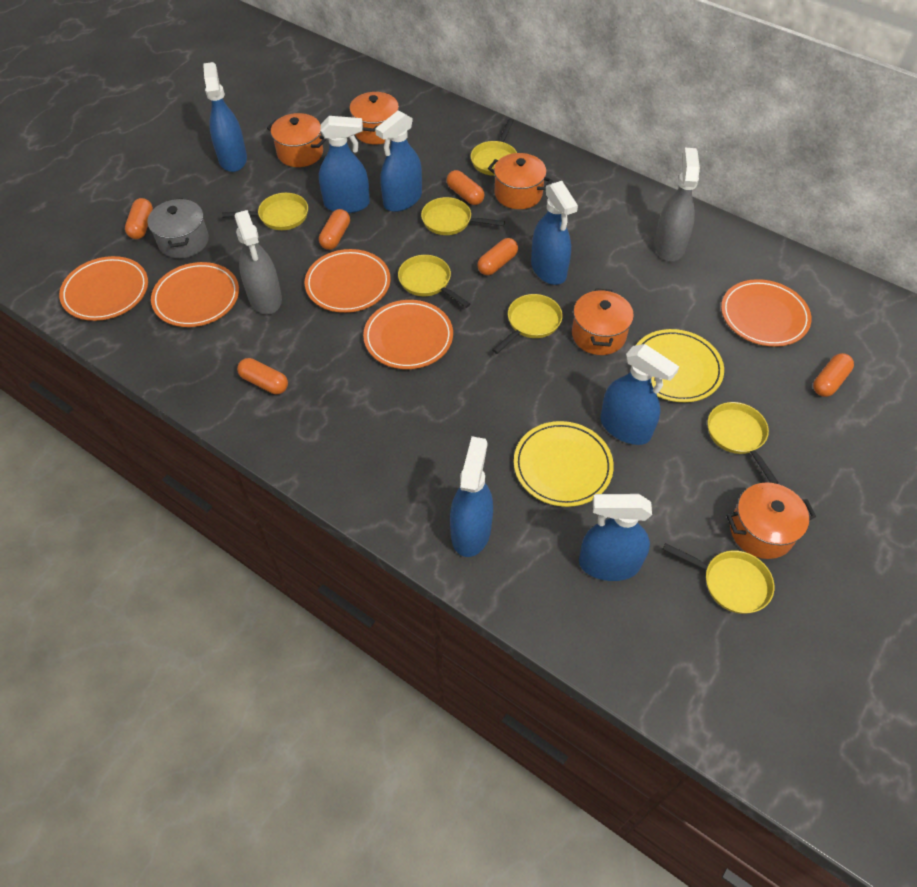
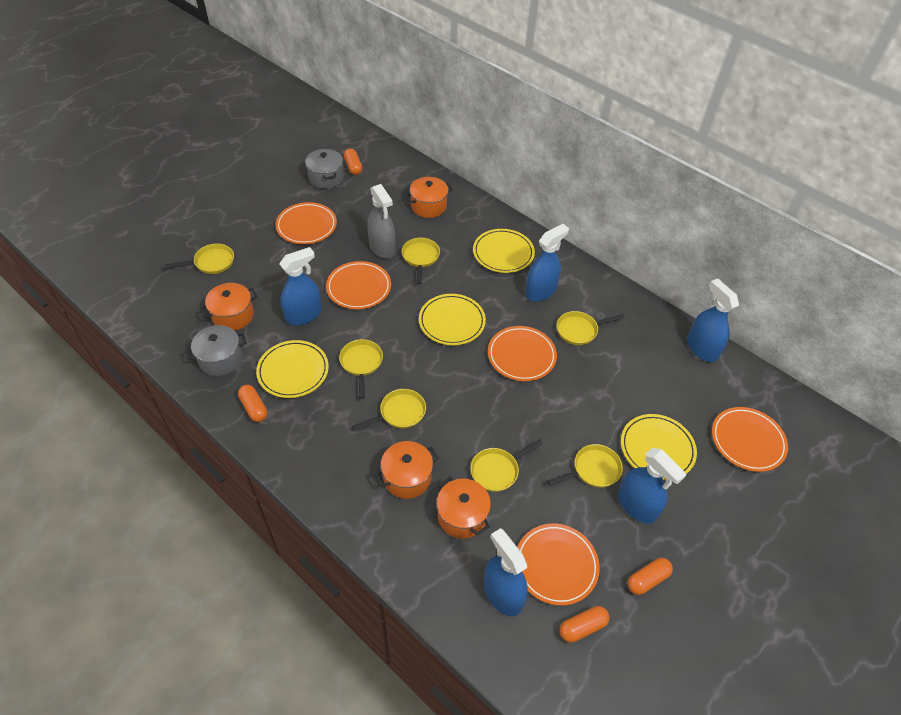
blue spray bottle: 7 -> 5
grey pot: 1 -> 2
grey spray bottle: 2 -> 1
orange capsule: 6 -> 4
orange pot: 5 -> 4
yellow plate: 2 -> 4

